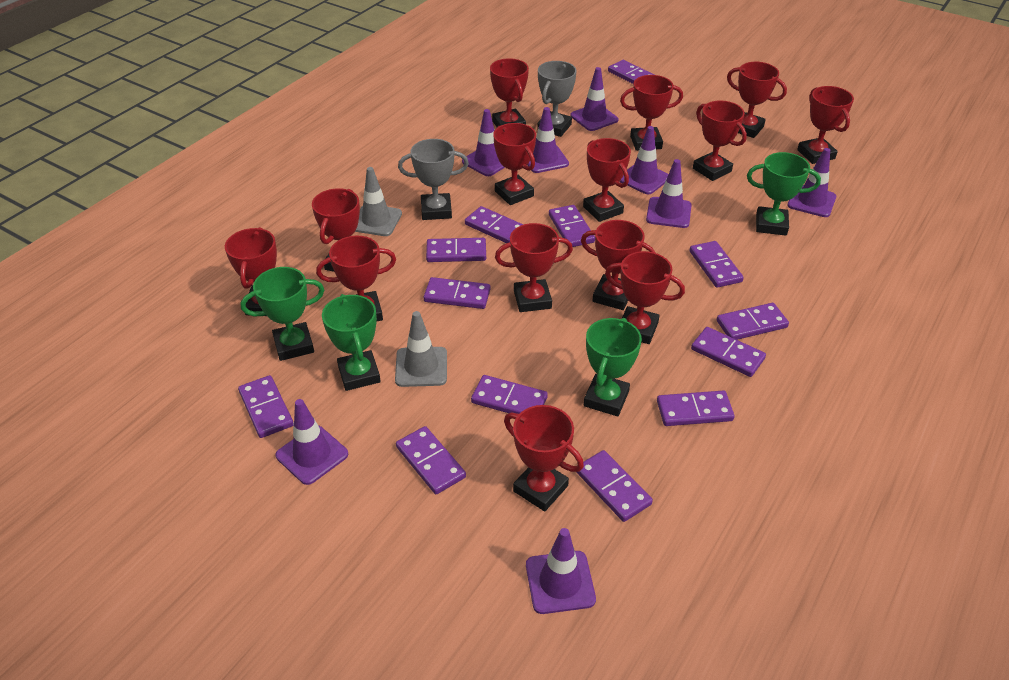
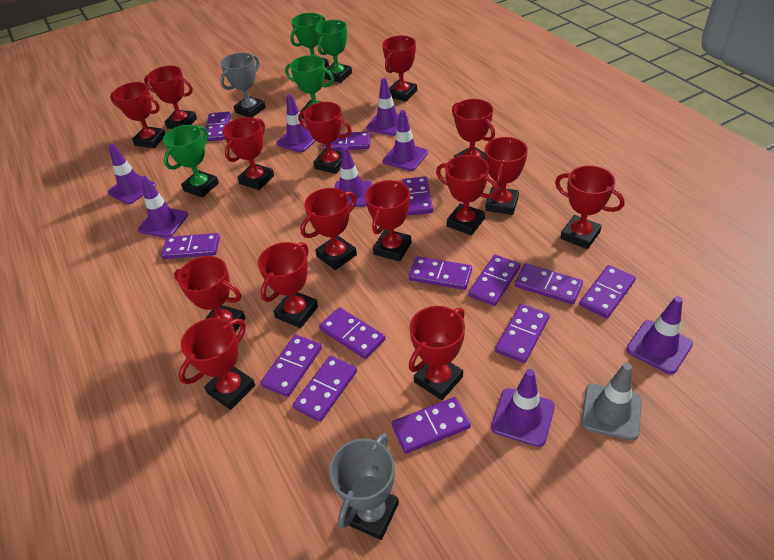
grey traffic cone: 2 -> 1
red trophy: 14 -> 15

